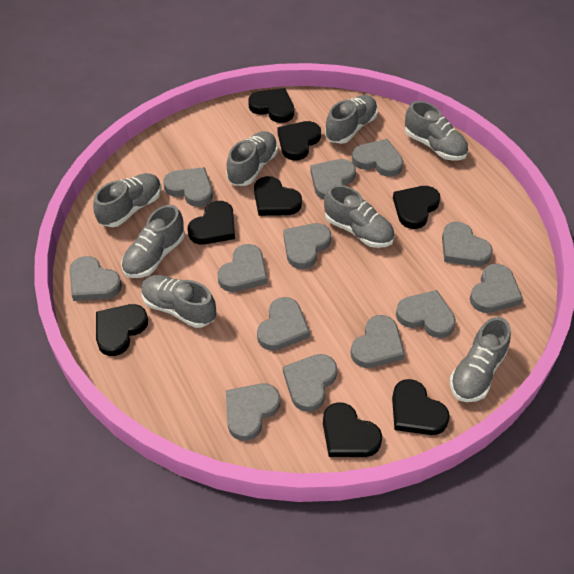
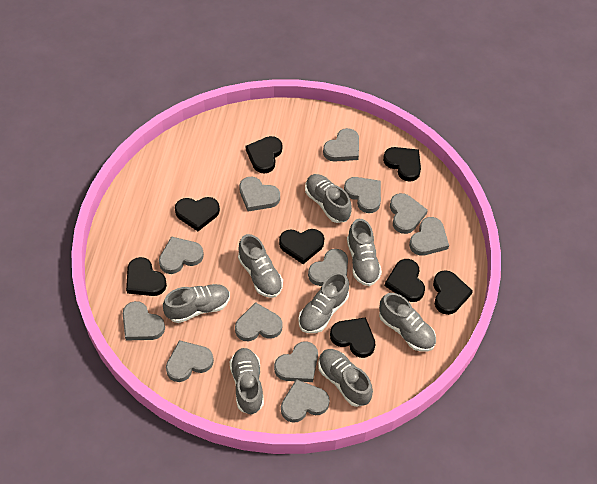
grey heart: 13 -> 12

